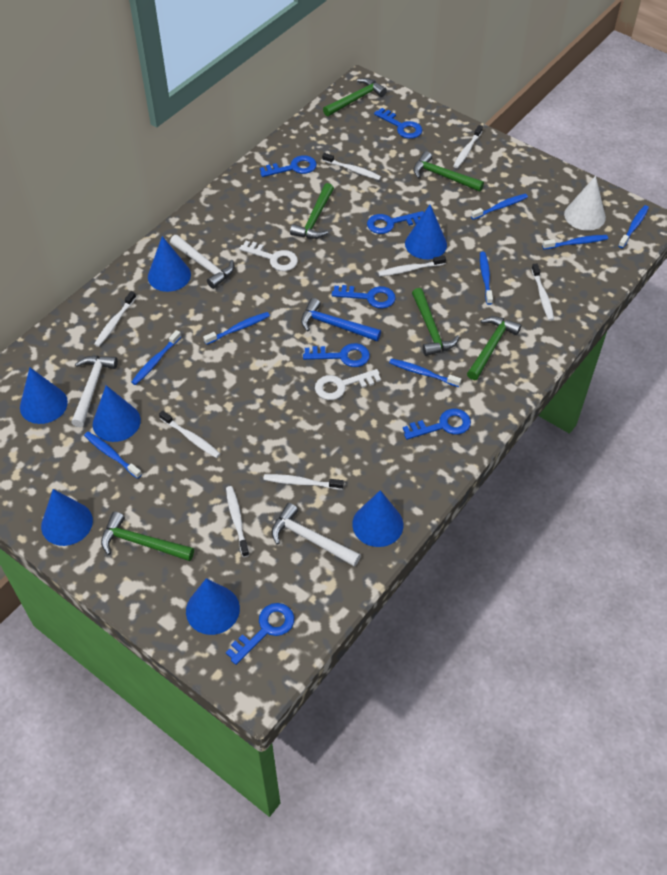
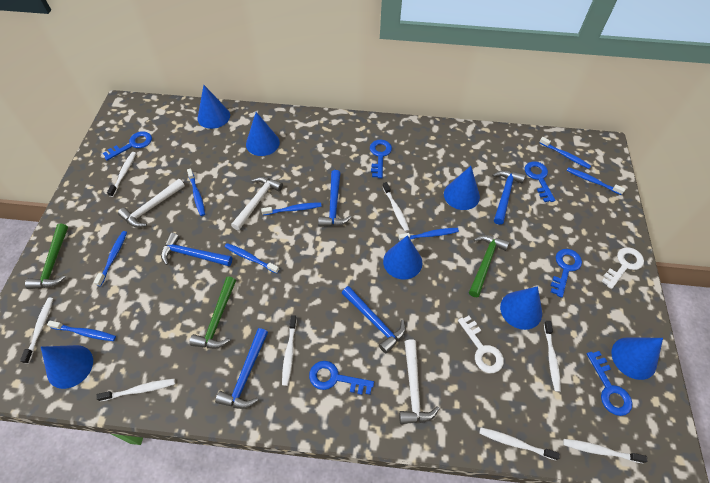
blue hammer: 1 -> 5
blue key: 7 -> 6
green hammer: 6 -> 3
white cone: 1 -> 0

